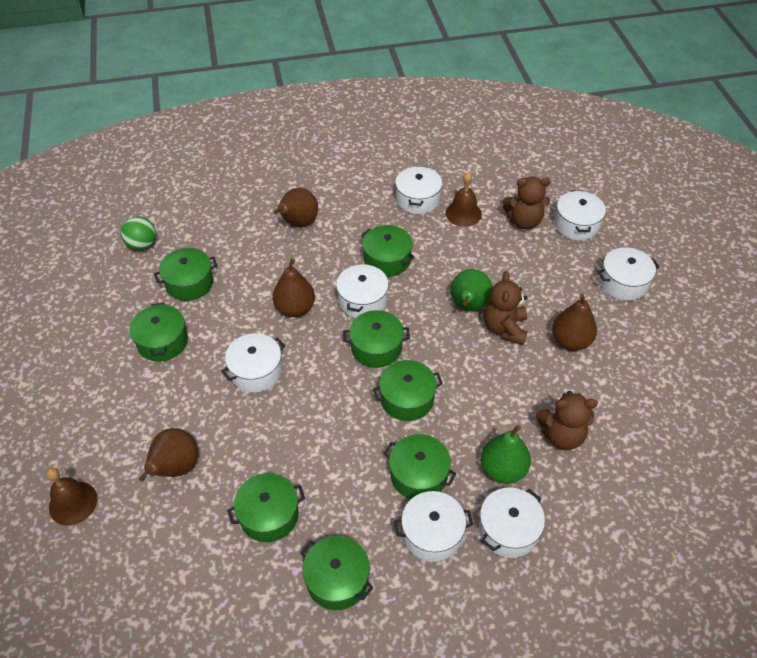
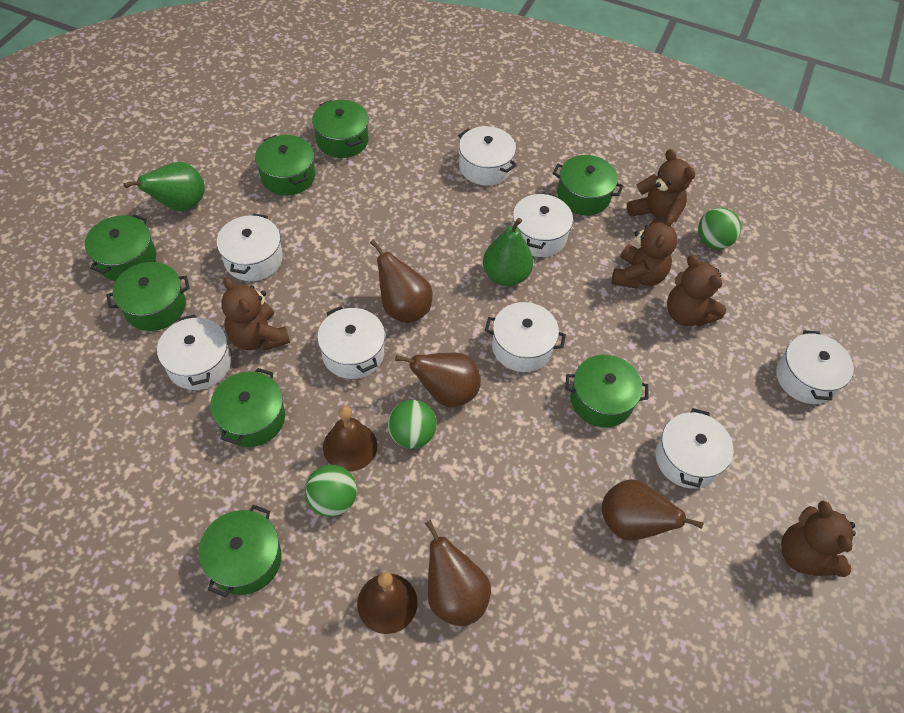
brown teddy bear: 3 -> 5
green ball: 1 -> 3
white pot: 7 -> 8

